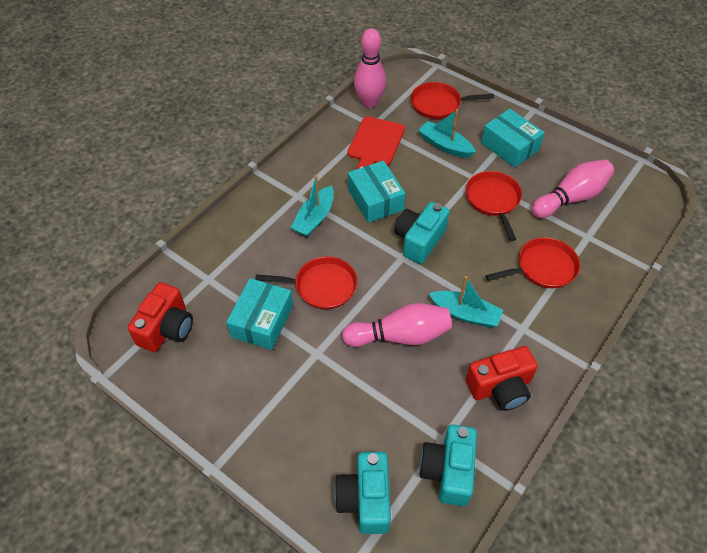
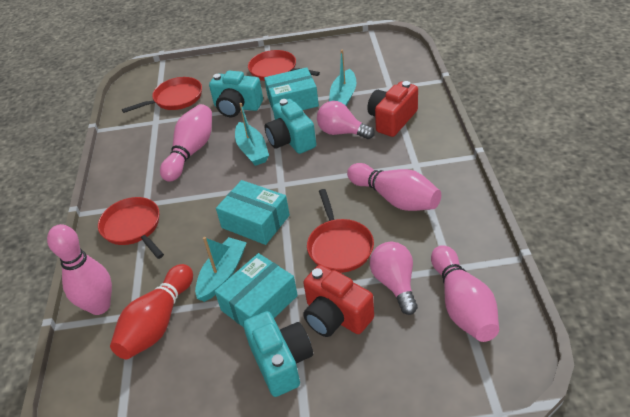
pink bowling pin: 3 -> 4
pink light bulb: 0 -> 2
red bowling pin: 0 -> 1
red cutting board: 1 -> 0

